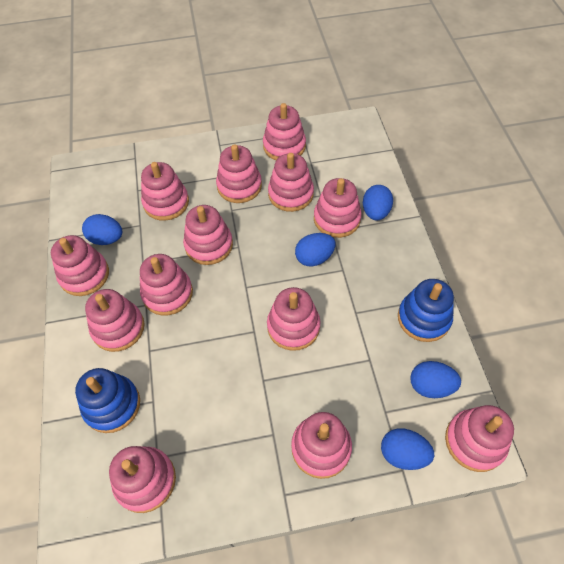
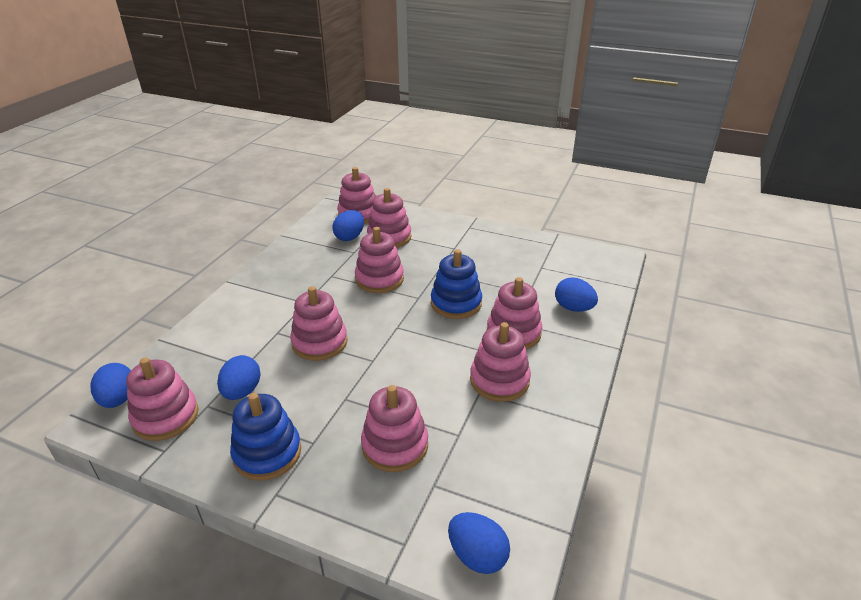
pink stacking toy: 13 -> 8

